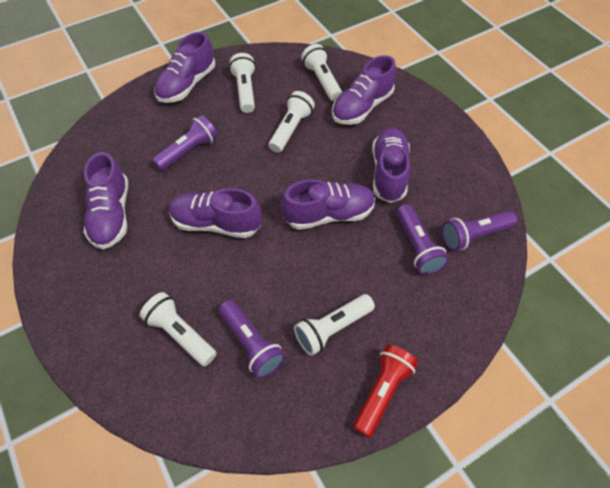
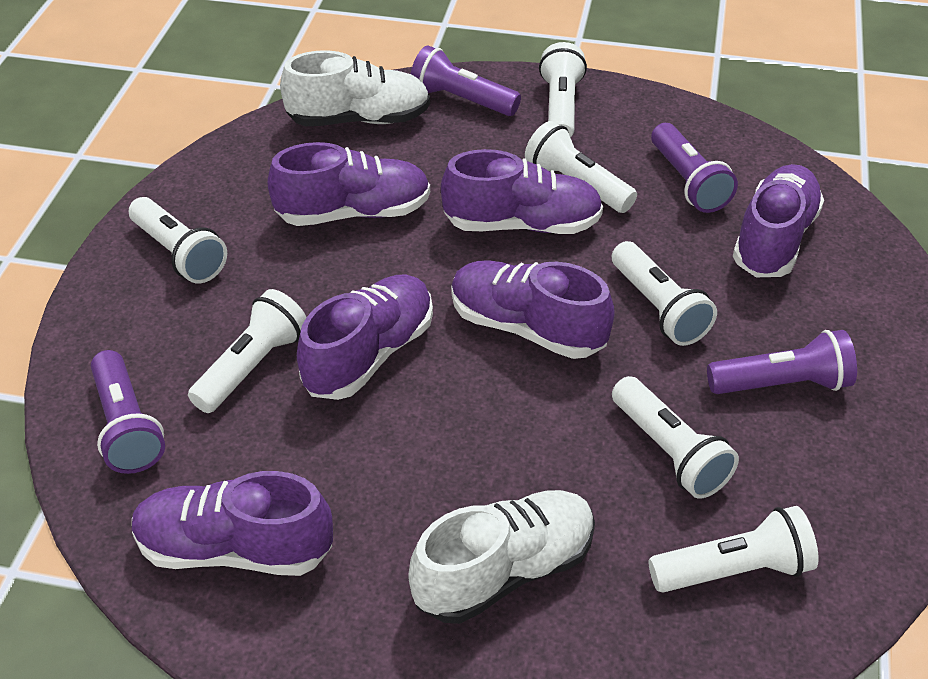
red flashlight: 1 -> 0
white flashlight: 5 -> 7
white shoe: 0 -> 2

